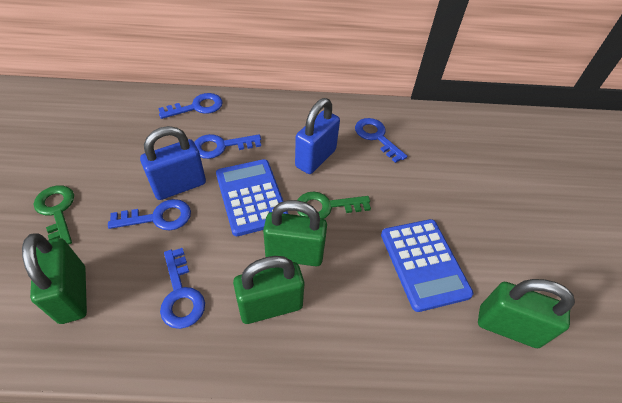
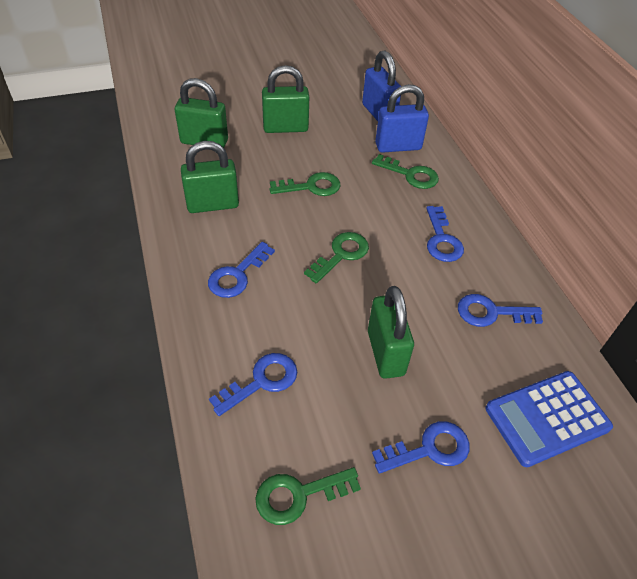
blue calculator: 2 -> 1
green key: 2 -> 4

